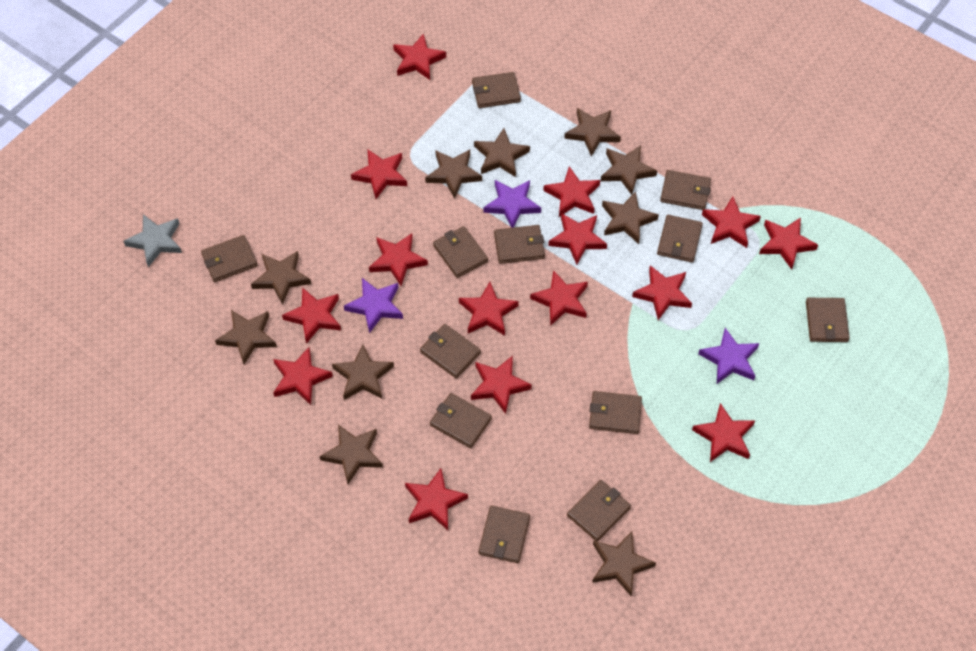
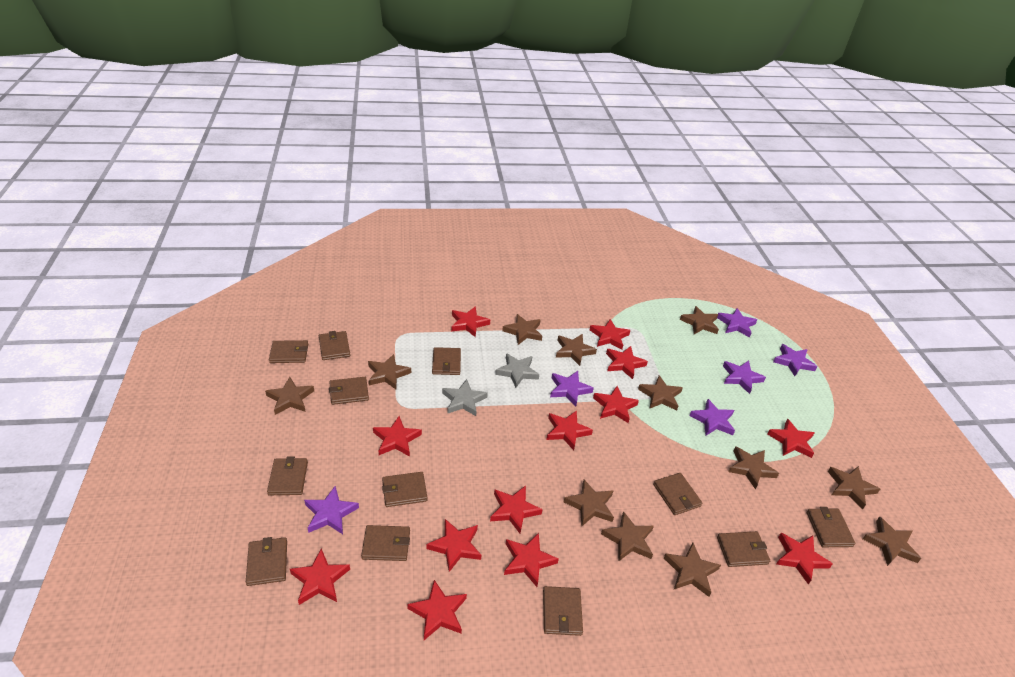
brown star: 10 -> 12
grey star: 1 -> 2
purple star: 3 -> 6
red star: 15 -> 13

